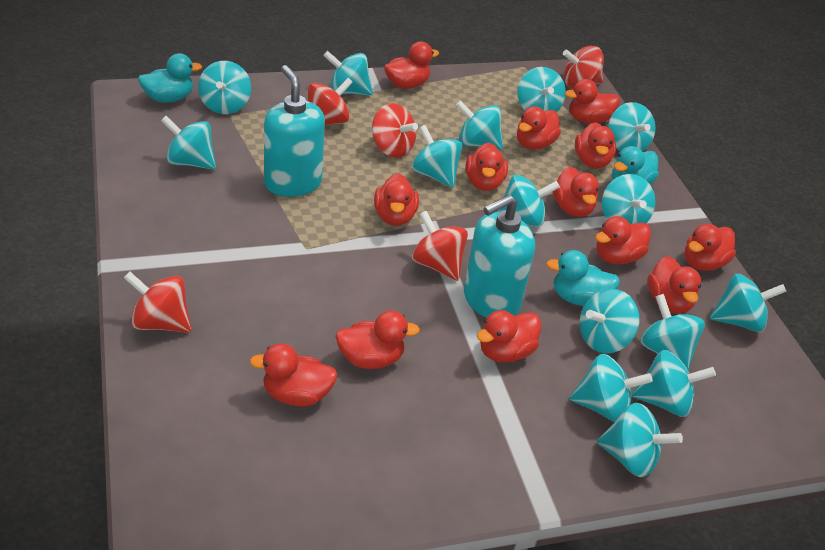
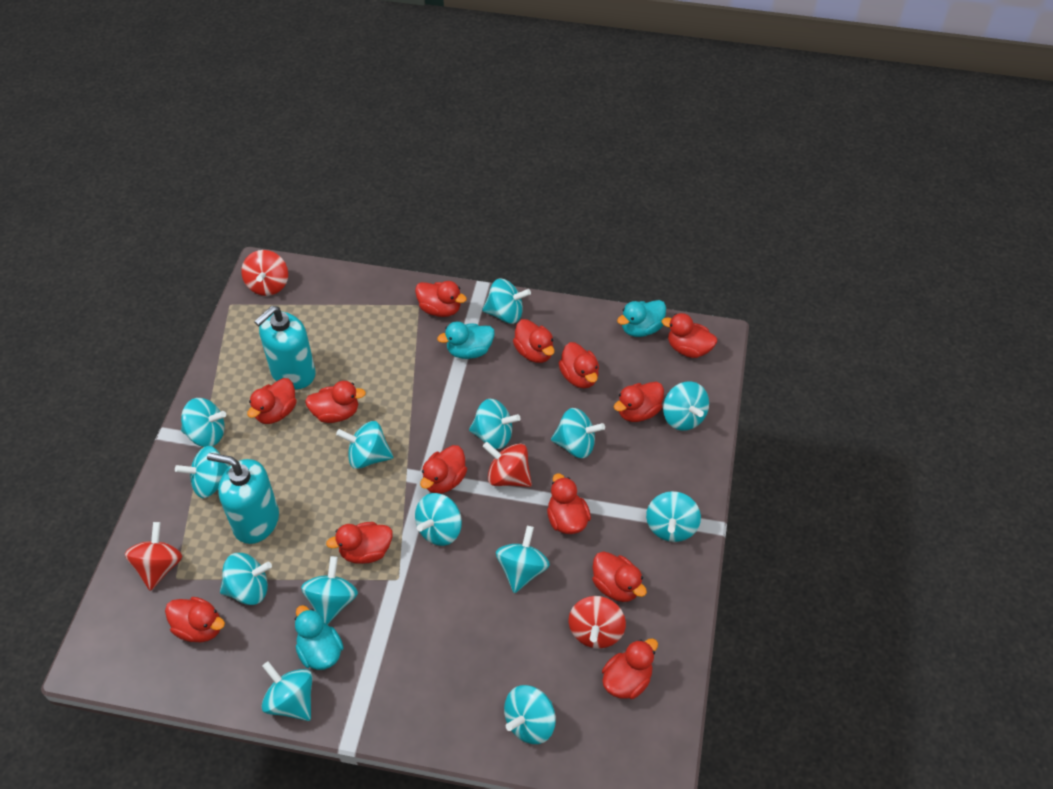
red spinning top: 5 -> 4
turquoise spinning top: 15 -> 14

